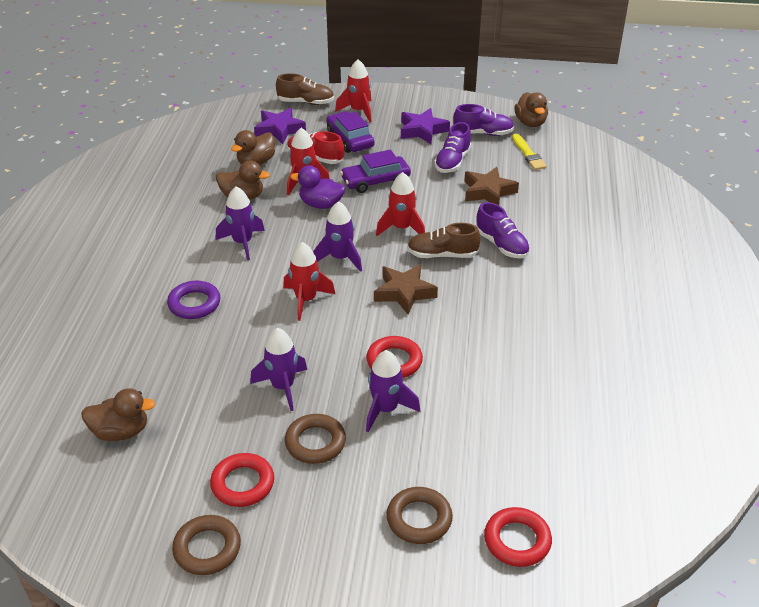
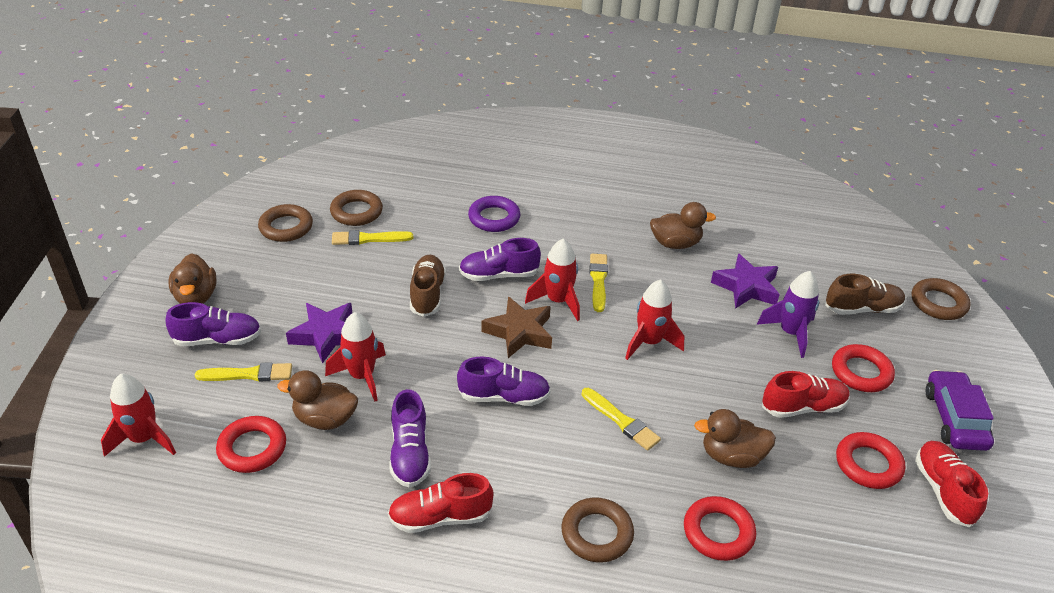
brown ring: 3 -> 4
brown star: 2 -> 1
purple car: 2 -> 1
purple duck: 1 -> 0
purple rocket: 4 -> 1
purple shoe: 3 -> 4
red ring: 3 -> 4
red shoe: 1 -> 3
yellow brush: 1 -> 4

